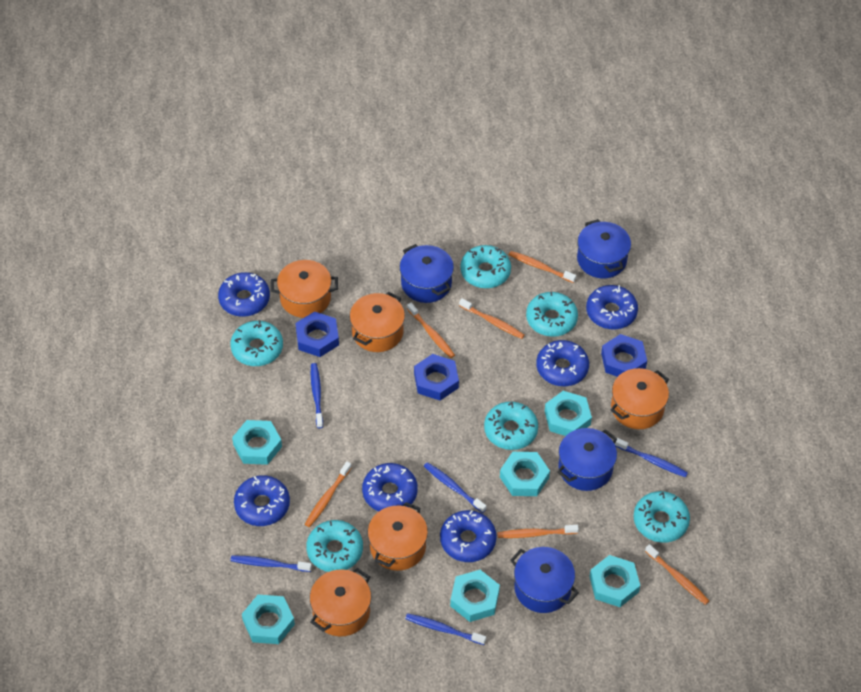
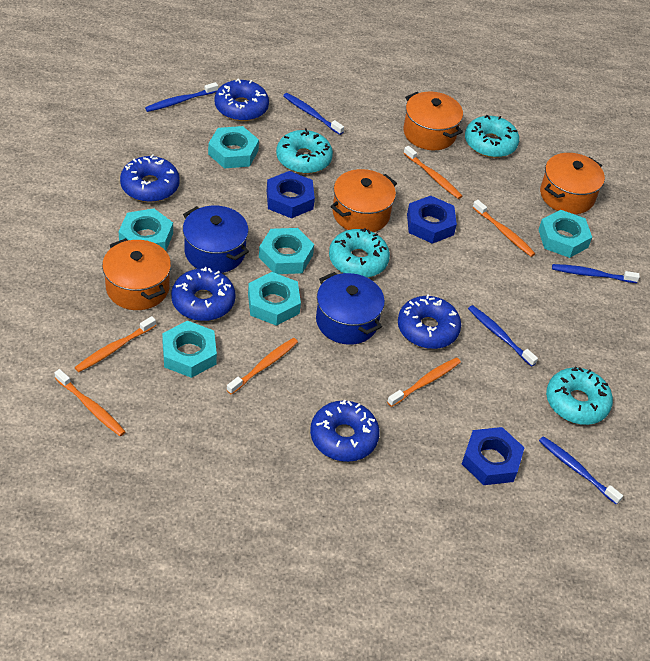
blue donut: 6 -> 5
blue pot: 4 -> 2
orange pot: 5 -> 4
turquoise donut: 6 -> 4

